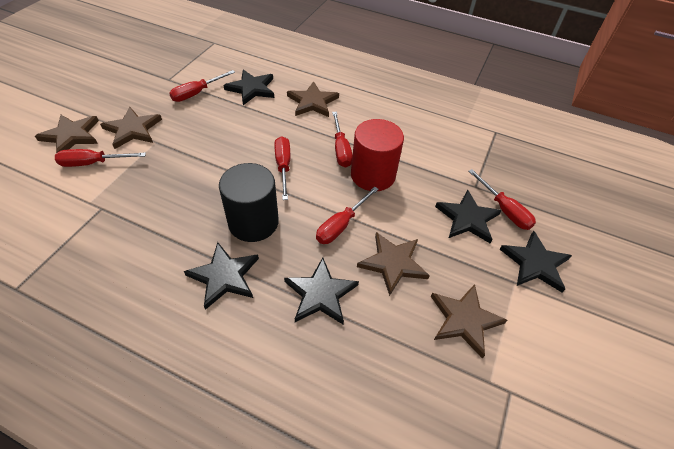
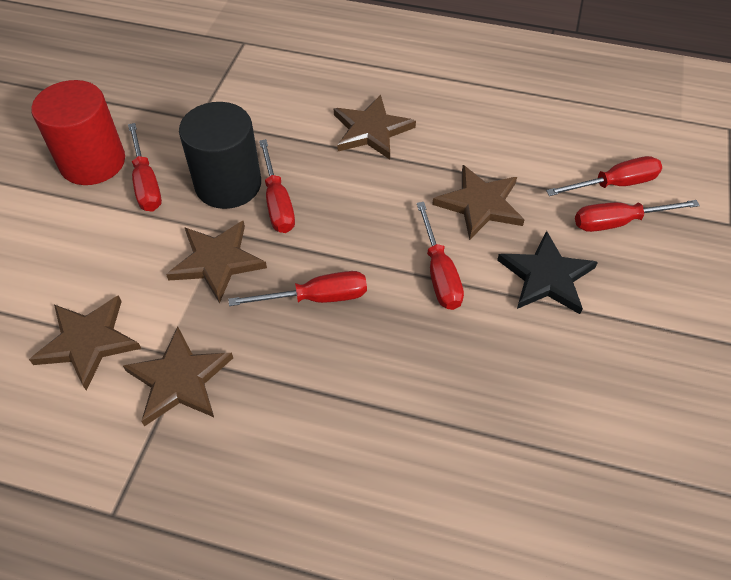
black star: 5 -> 1

